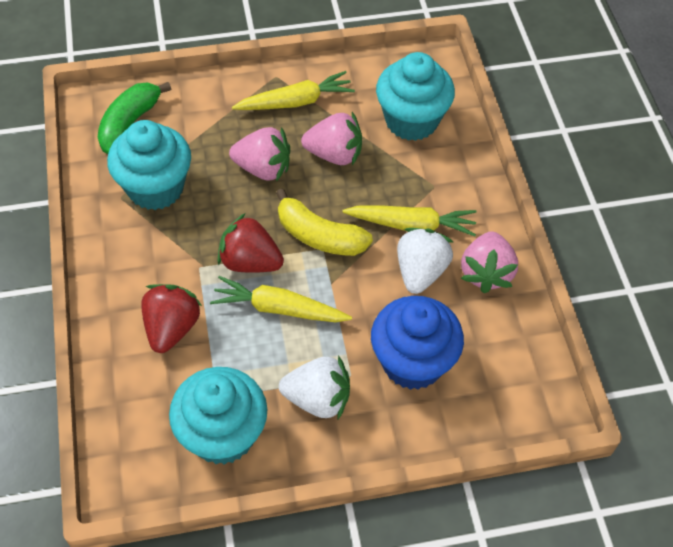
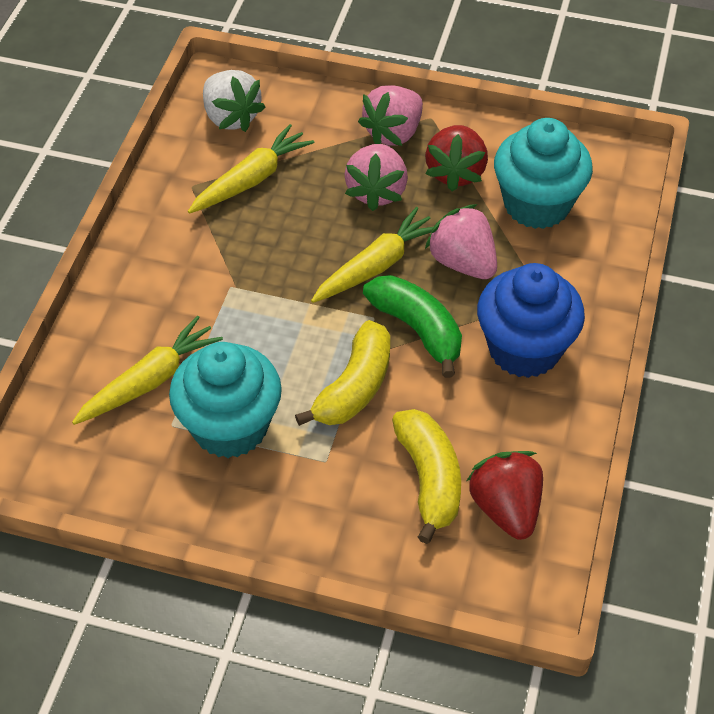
turquoise cupcake: 3 -> 2
white strawberry: 2 -> 1
yellow banana: 1 -> 2

